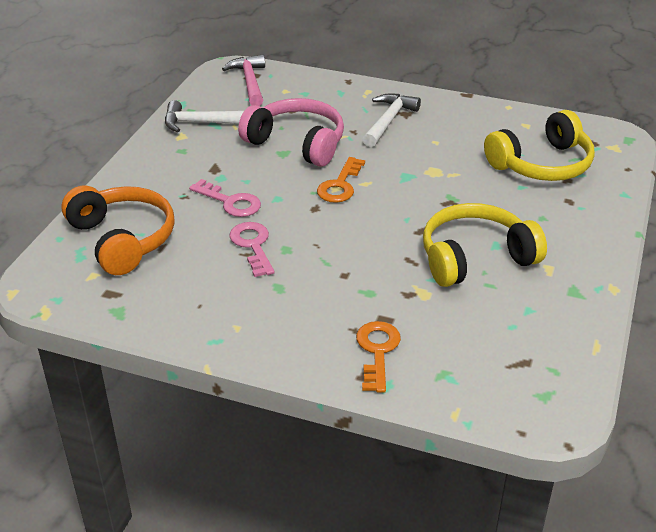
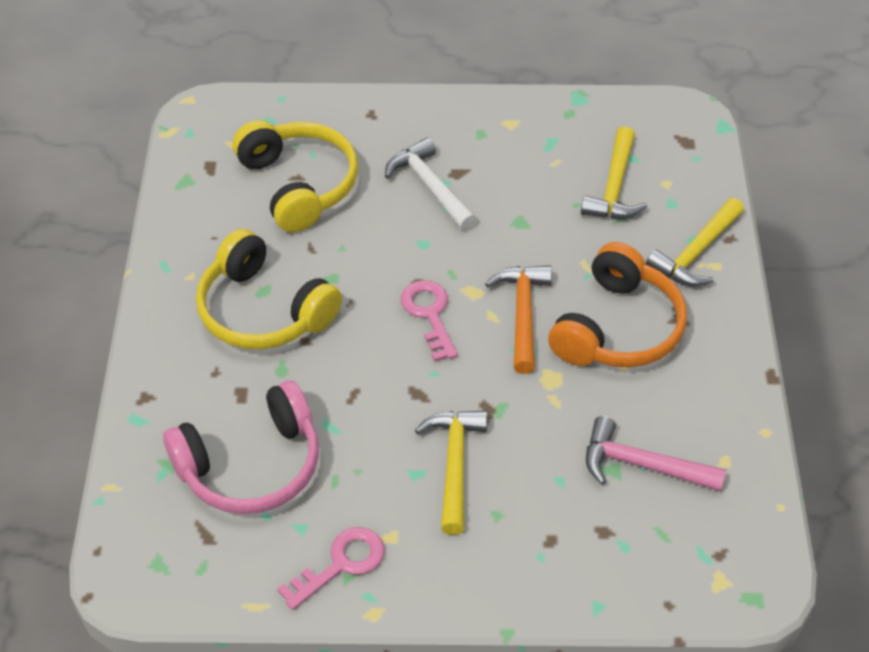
orange hammer: 0 -> 1
orange key: 2 -> 0
white hammer: 2 -> 1
yellow hammer: 0 -> 3

